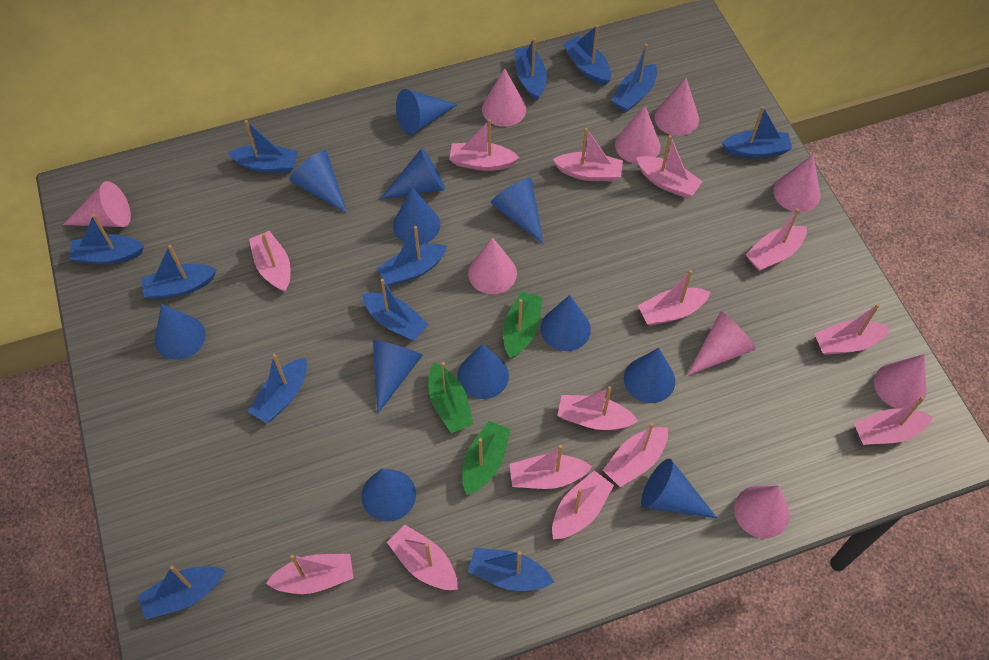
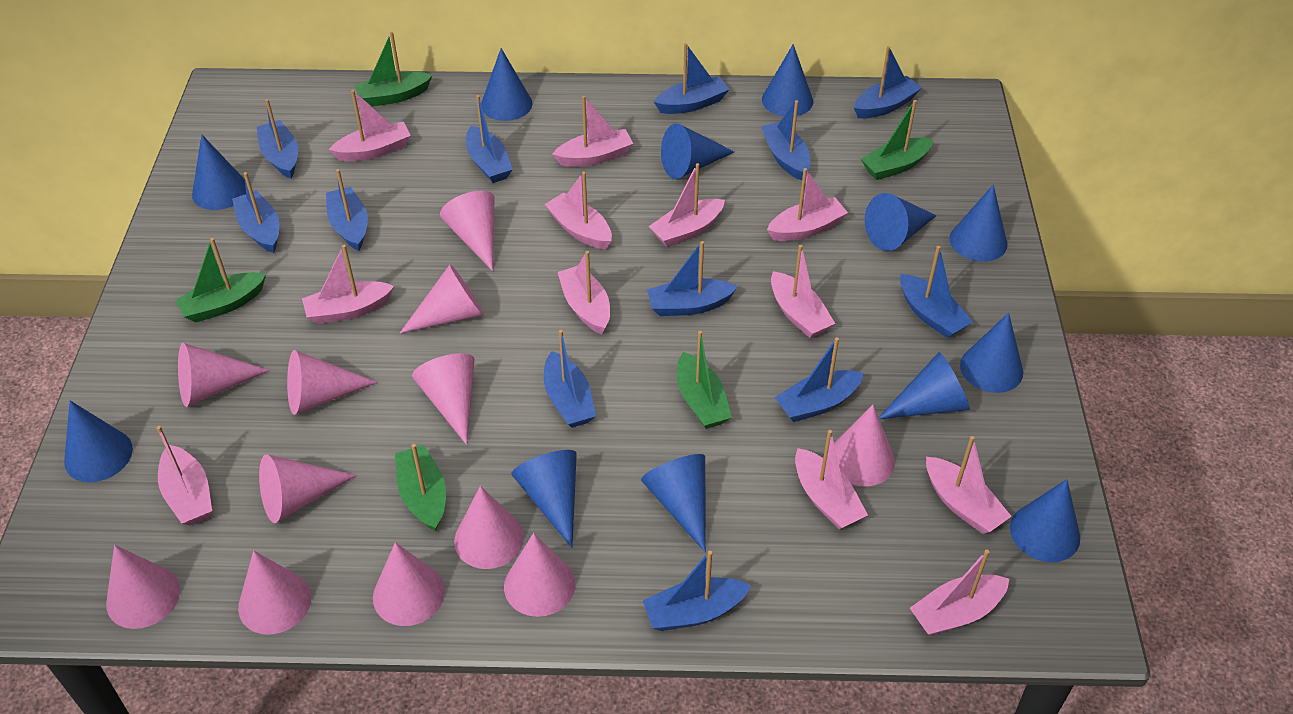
green boat: 3 -> 5
pink boat: 14 -> 12
pink cone: 9 -> 12

